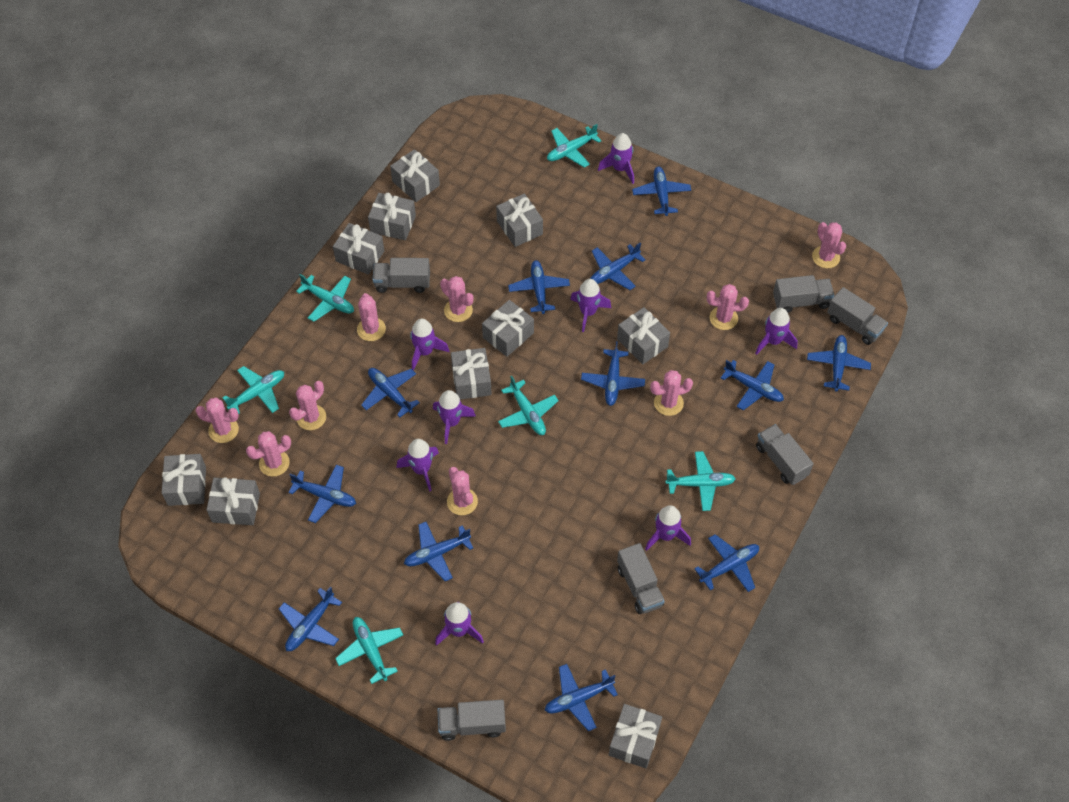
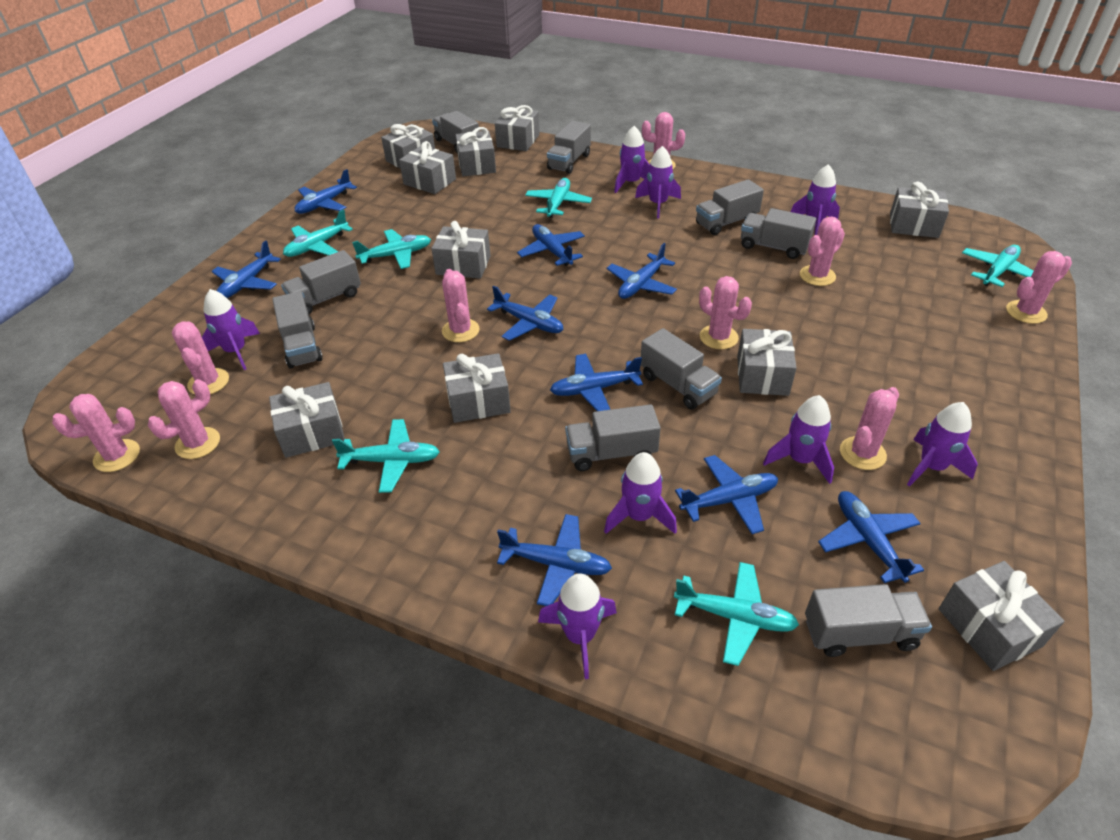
blue plane: 12 -> 9
grey truck: 6 -> 9

